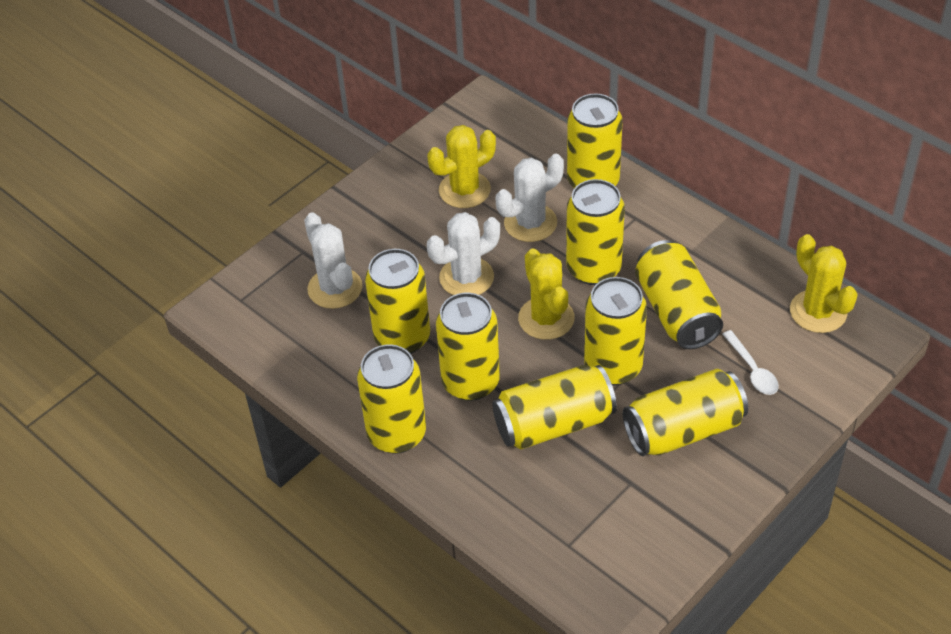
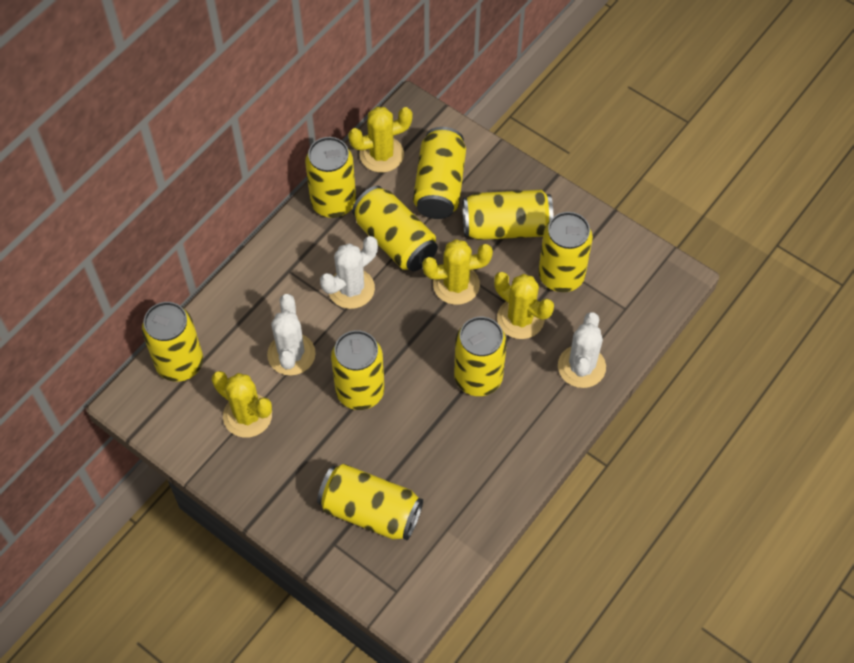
white spoon: 1 -> 0
yellow cactus: 3 -> 4

